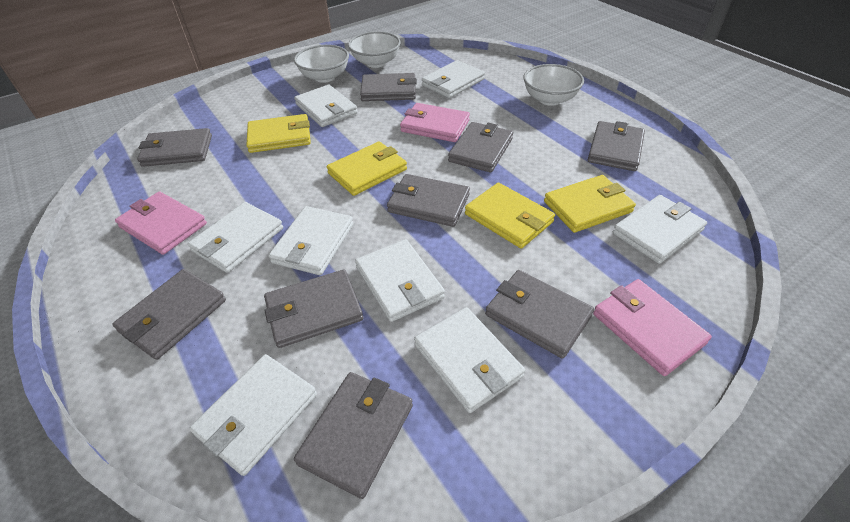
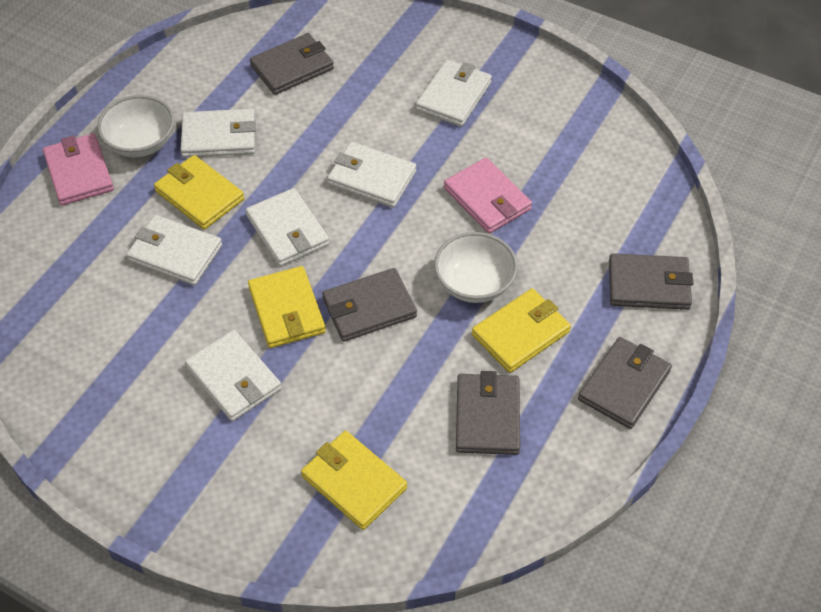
grey wallet: 9 -> 5
pink wallet: 3 -> 2
white bowl: 3 -> 2
white wallet: 8 -> 6

